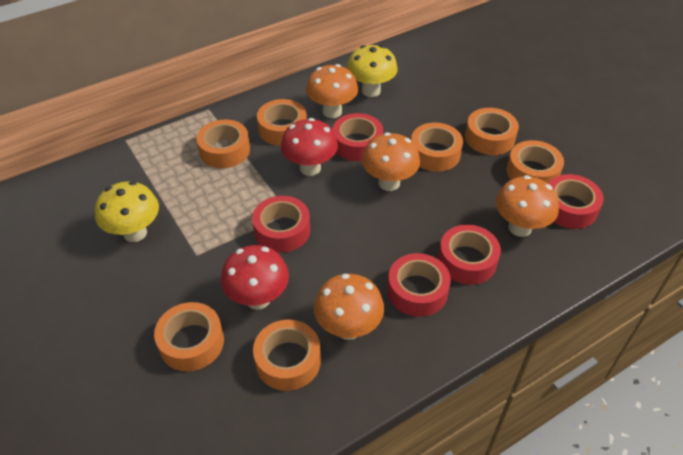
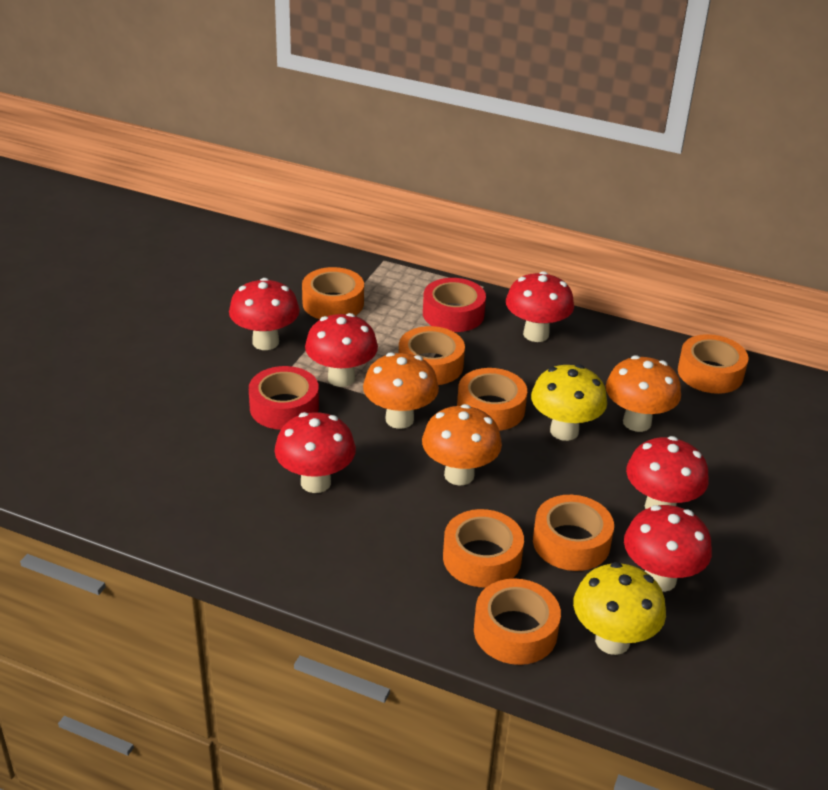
orange mushroom: 4 -> 3
red mushroom: 2 -> 6
red tape: 5 -> 2

